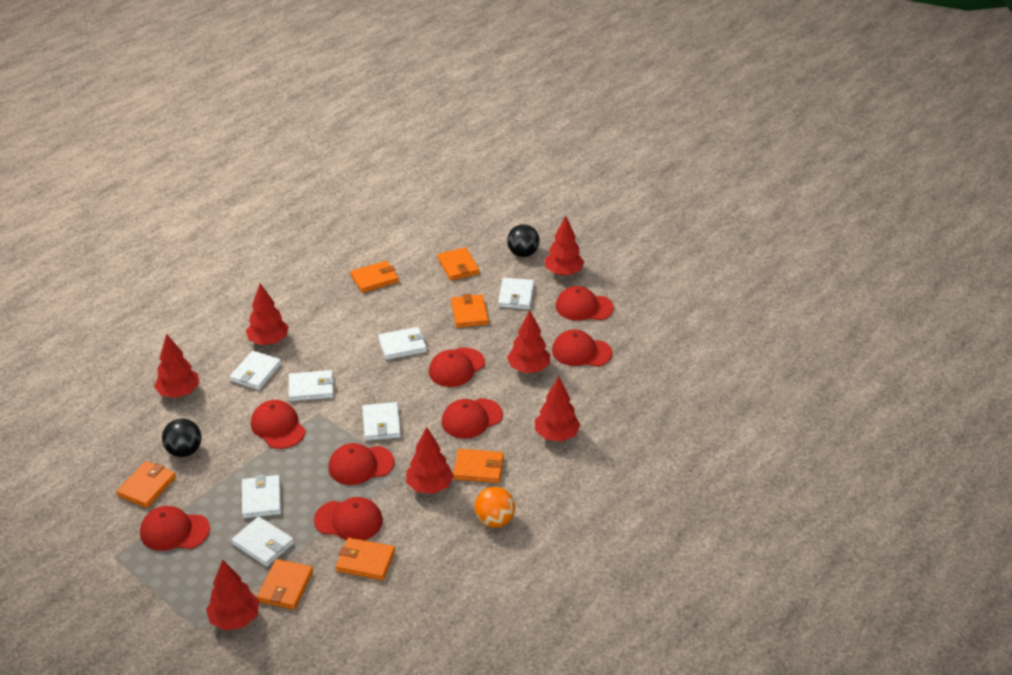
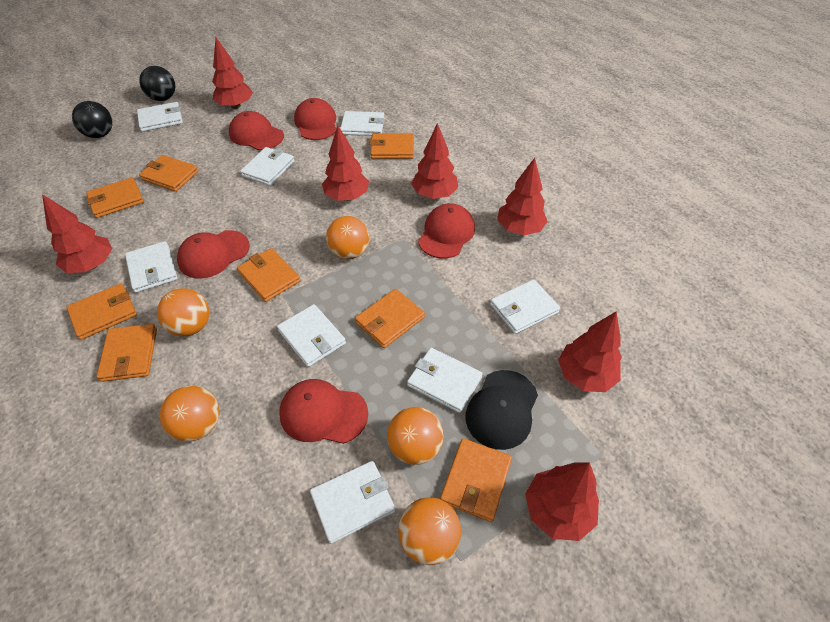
black cap: 0 -> 1
orange ball: 1 -> 5
orange wallet: 7 -> 8
red cap: 8 -> 5
white wallet: 7 -> 8

